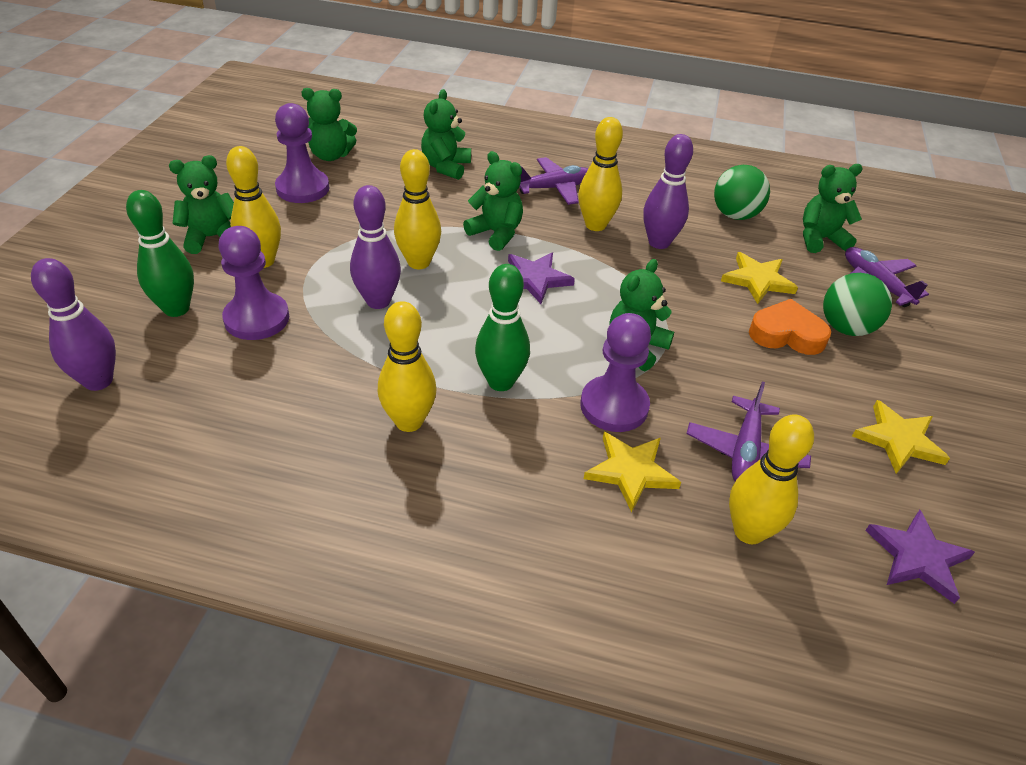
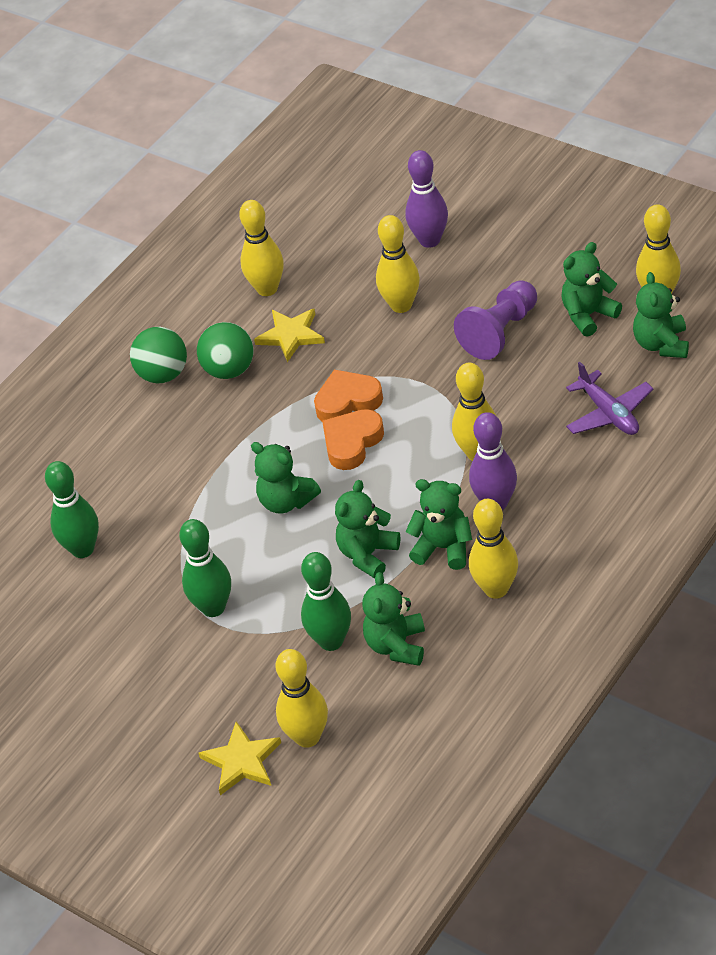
green bowling pin: 2 -> 3
orange heart: 1 -> 2
purple bowling pin: 3 -> 2
purple pawn: 3 -> 1
purple plane: 3 -> 1
purple star: 2 -> 0
yellow bowling pin: 5 -> 6
yellow star: 3 -> 2

